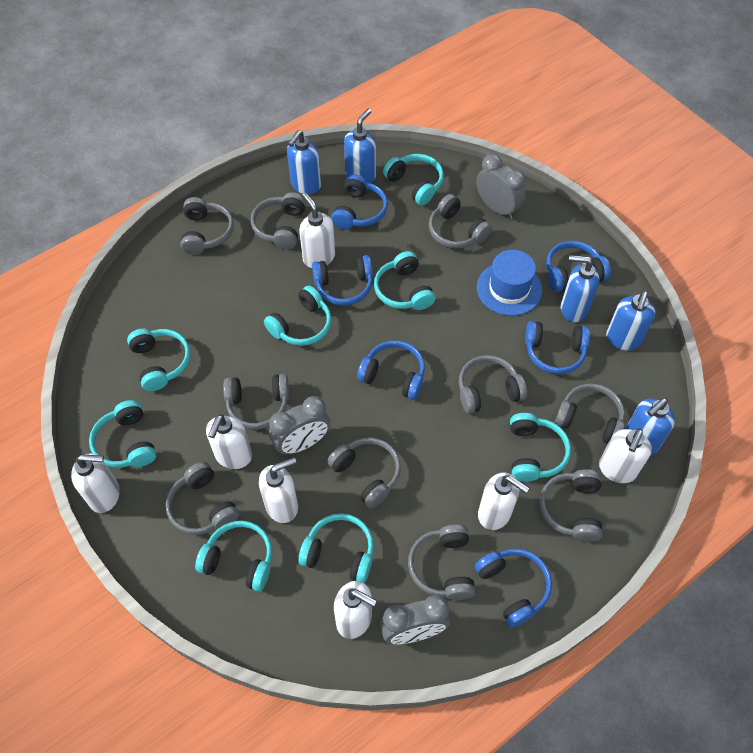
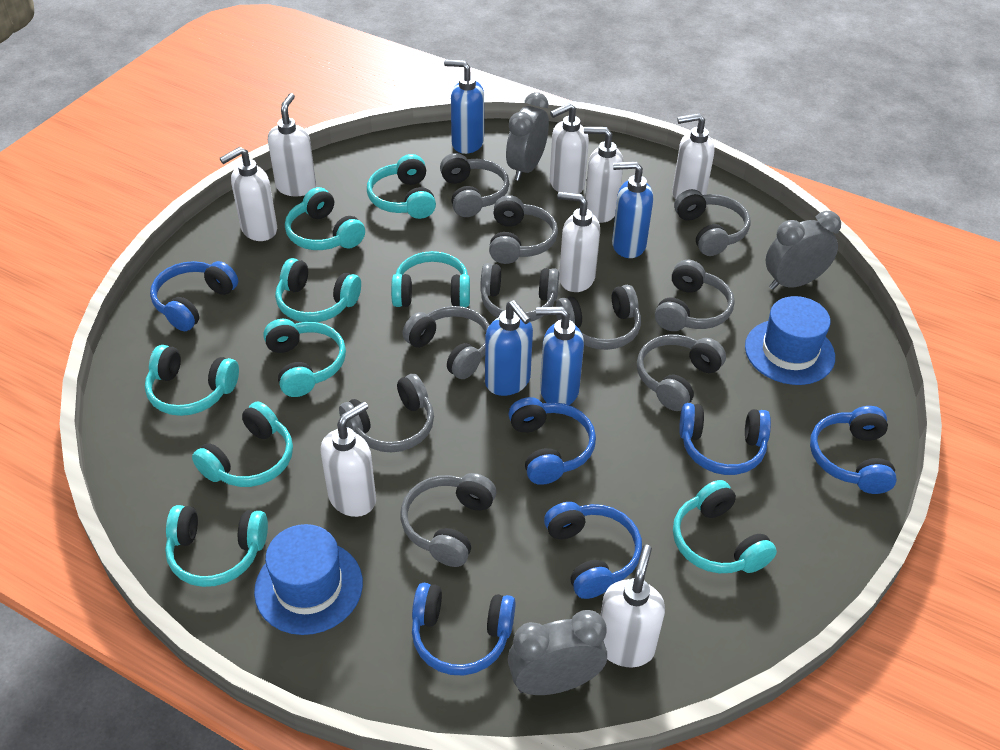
blue hat: 1 -> 2
blue soap dispenser: 5 -> 4
turquoise headphones: 8 -> 9
white soap dispenser: 7 -> 8

